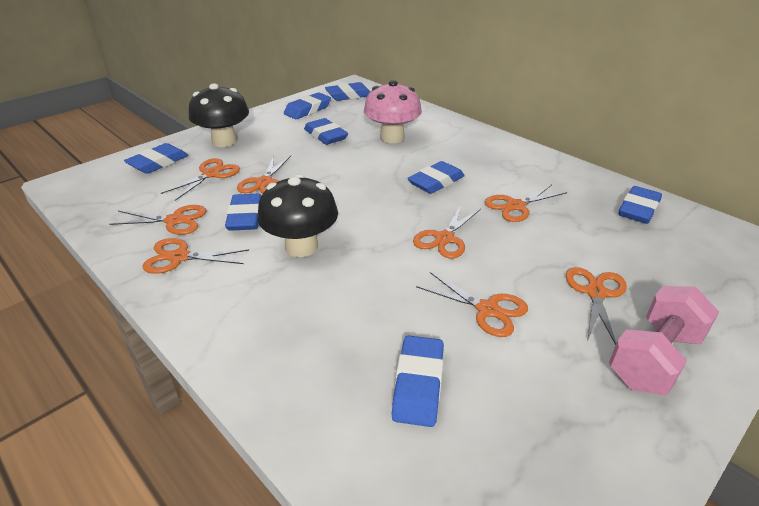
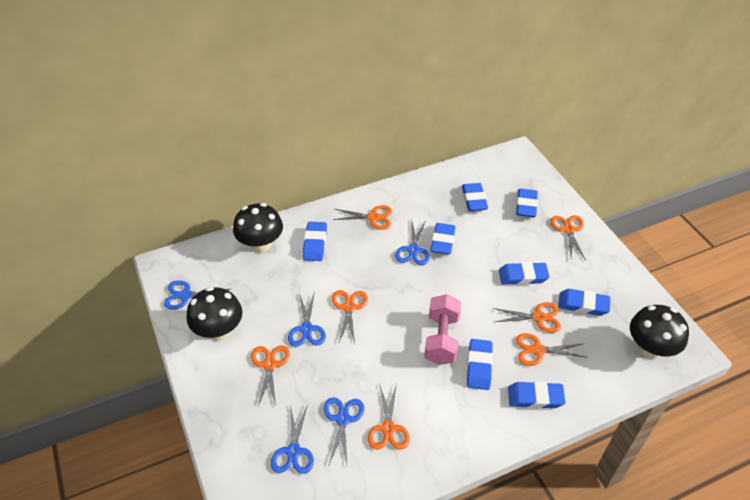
black mushroom: 2 -> 3
blue scissors: 0 -> 5
orange scissors: 8 -> 7
pink mushroom: 1 -> 0

